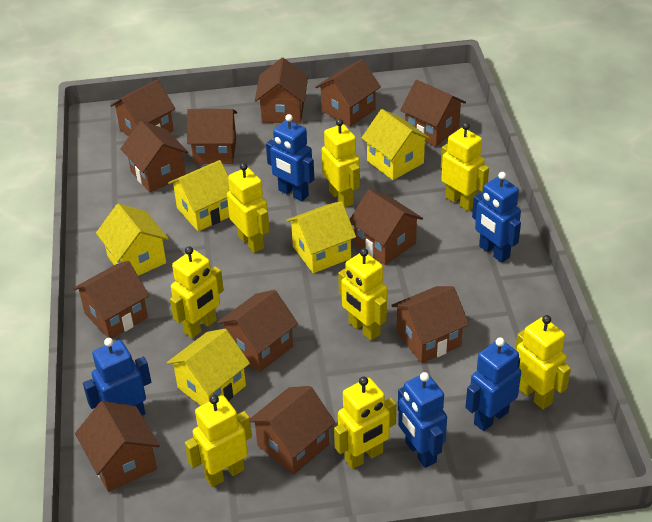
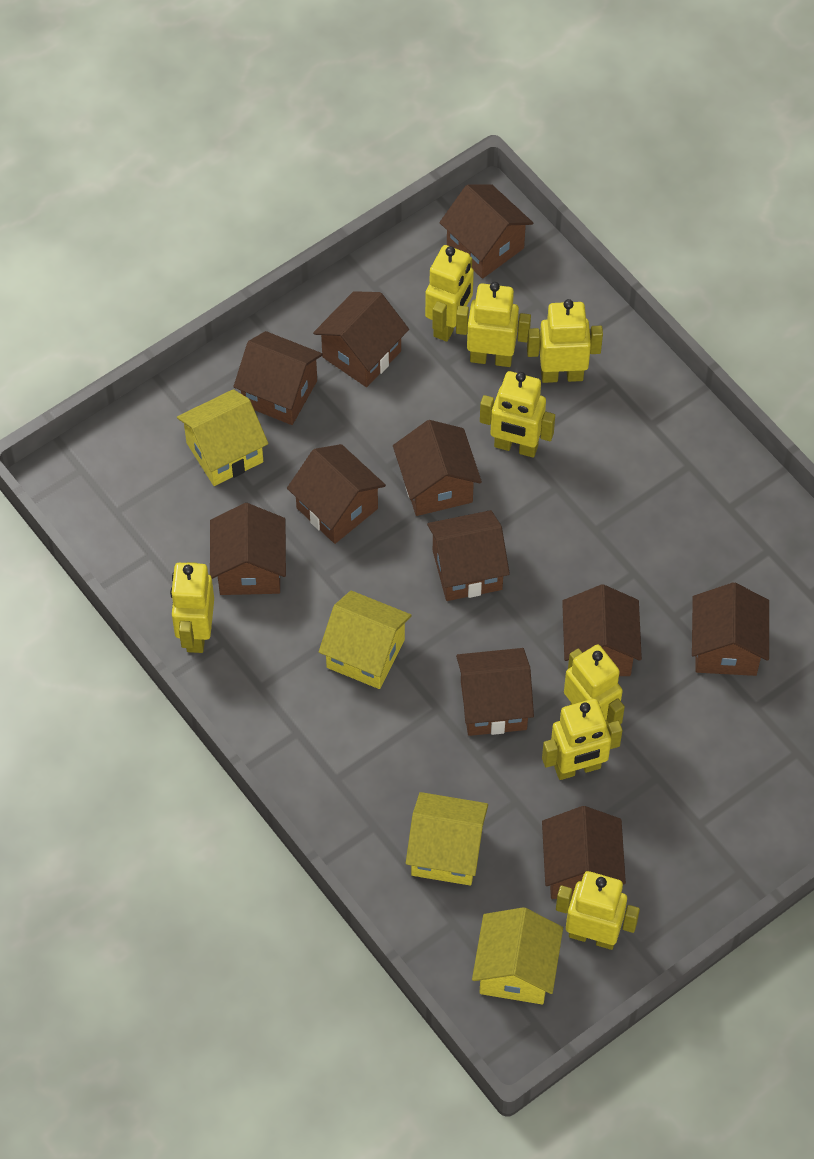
blue robot: 5 -> 0
brown house: 12 -> 11
yellow house: 5 -> 4

